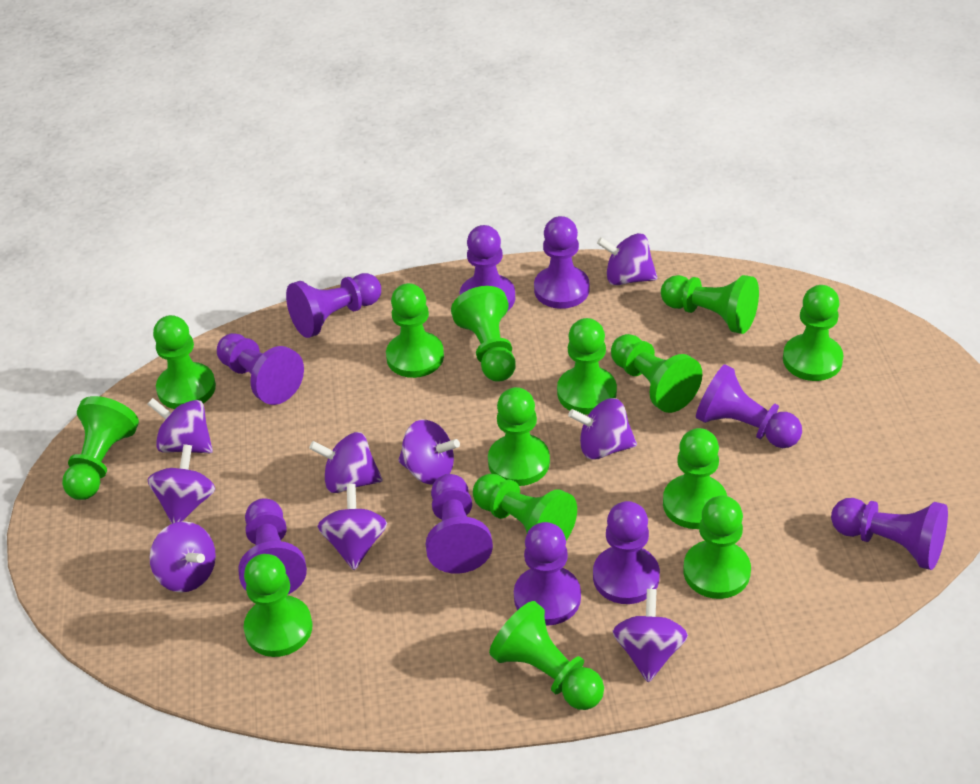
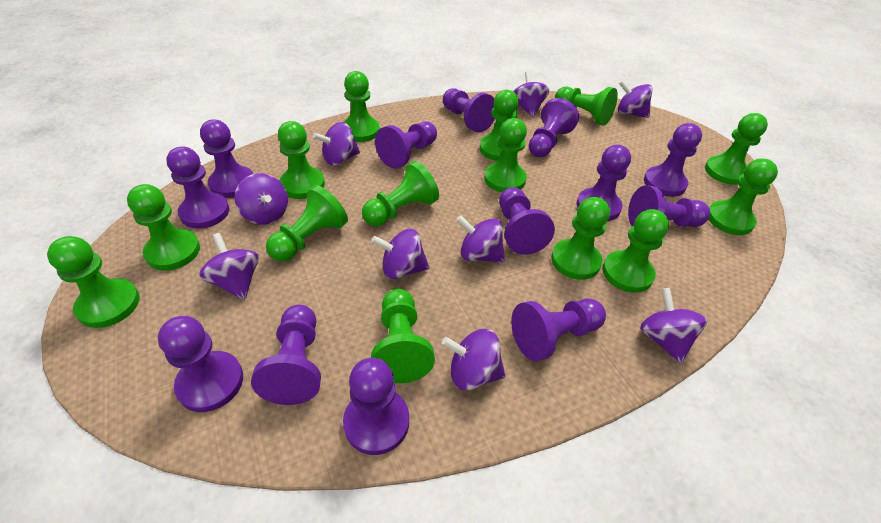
purple pawn: 10 -> 13

